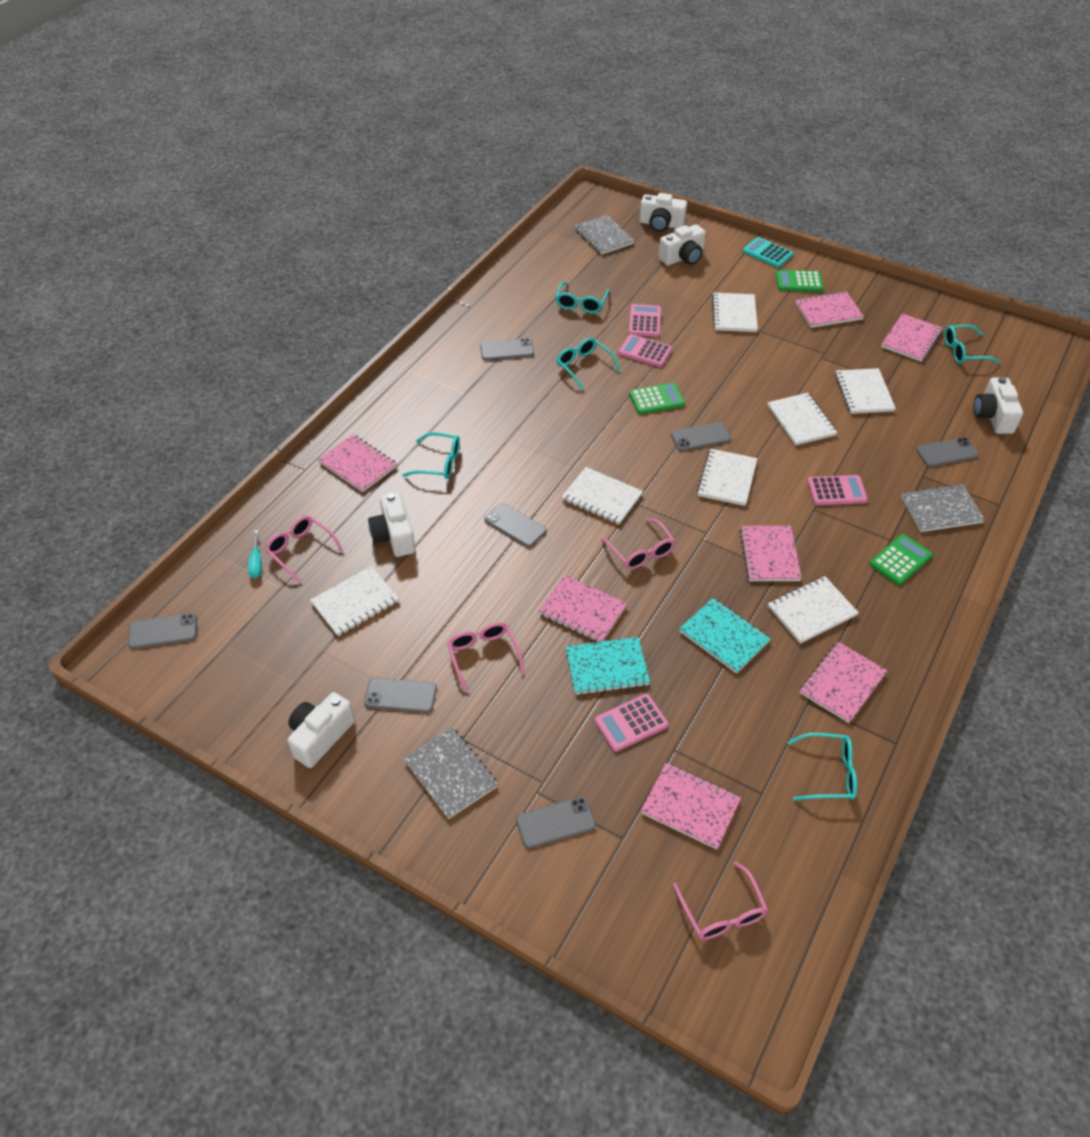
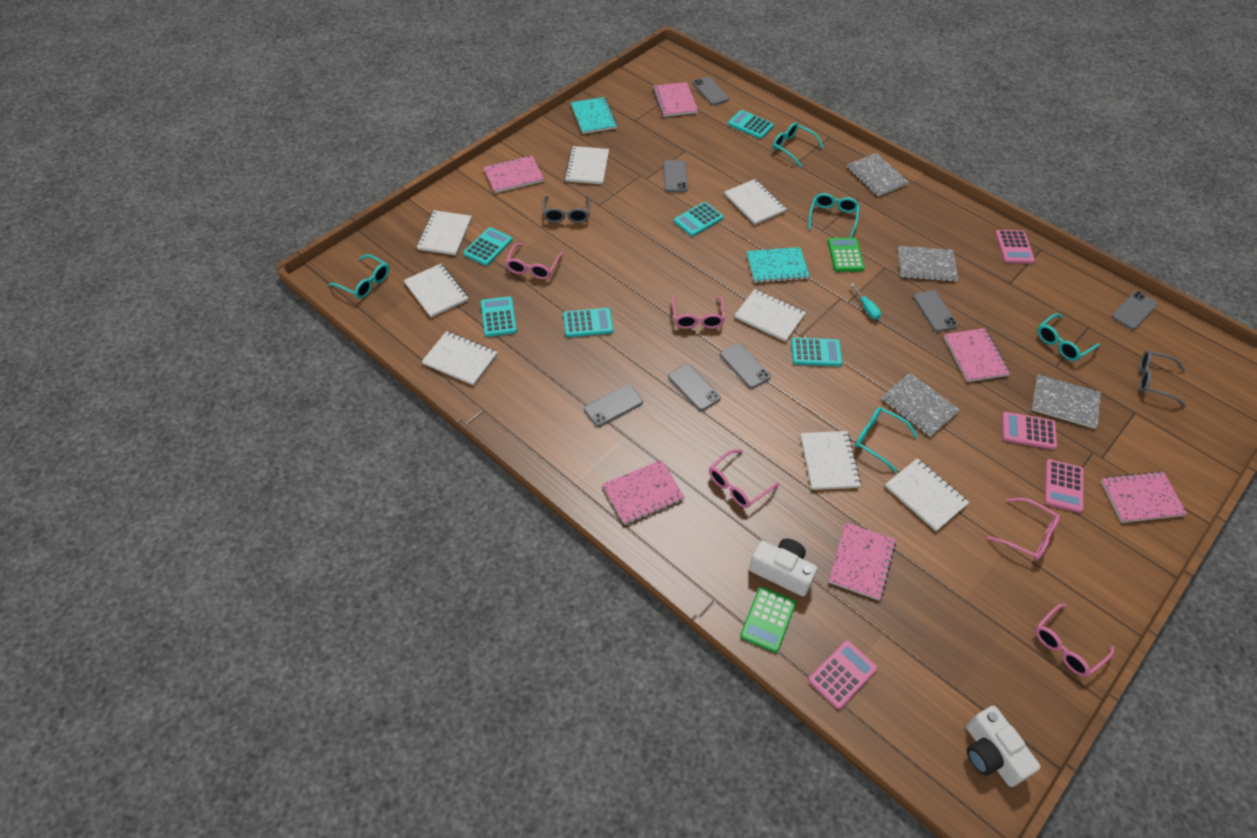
green calculator: 3 -> 2
grey glasses: 0 -> 2
grey notebook: 3 -> 4
pink glasses: 4 -> 5
pink notebook: 7 -> 6
turquoise calculator: 1 -> 6
white camera: 5 -> 2
white notebook: 7 -> 8

